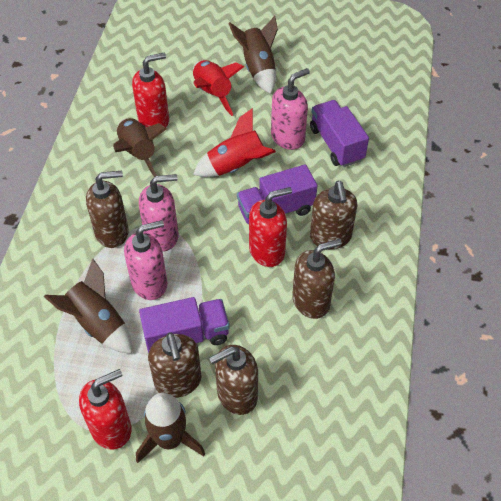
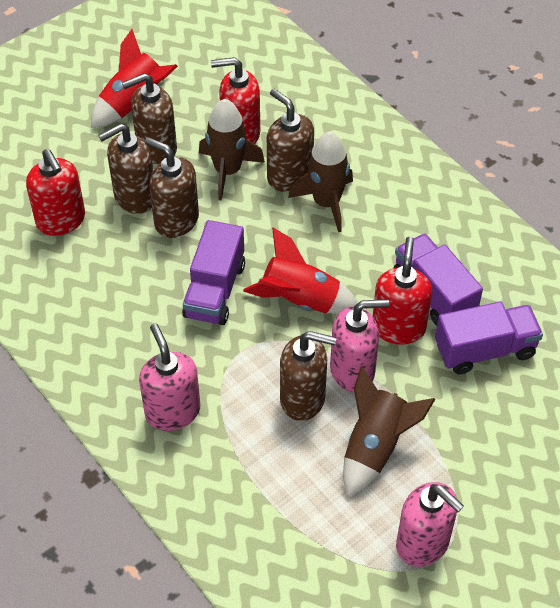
brown rocket: 4 -> 3

